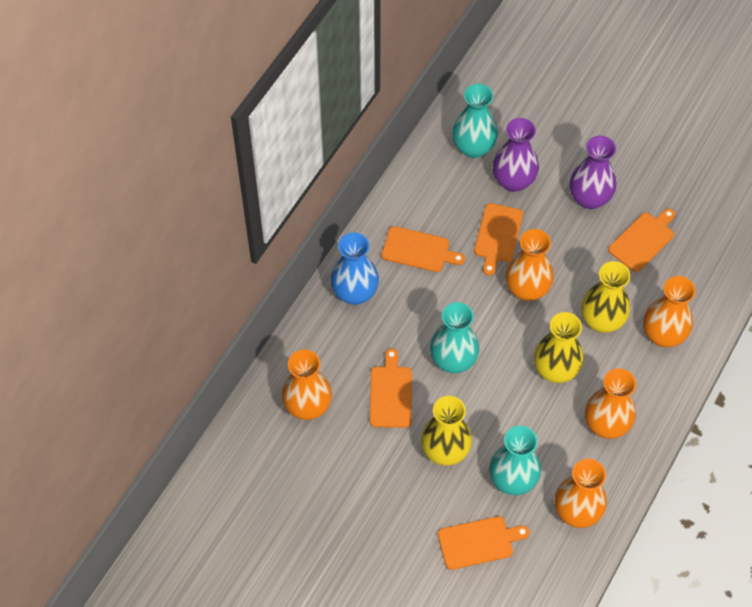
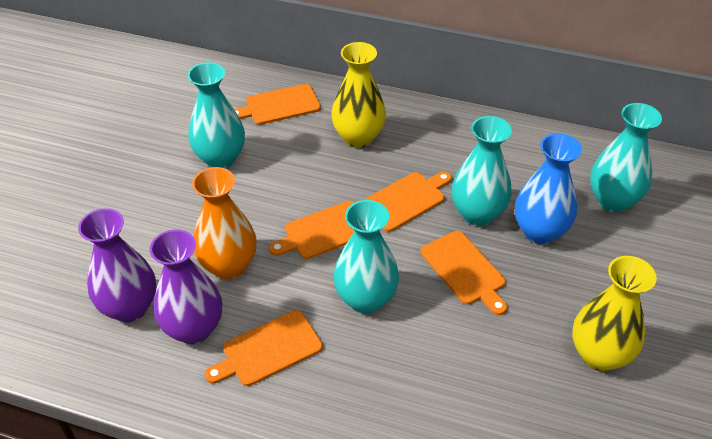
orange vase: 5 -> 1
turquoise vase: 3 -> 4
yellow vase: 3 -> 2

